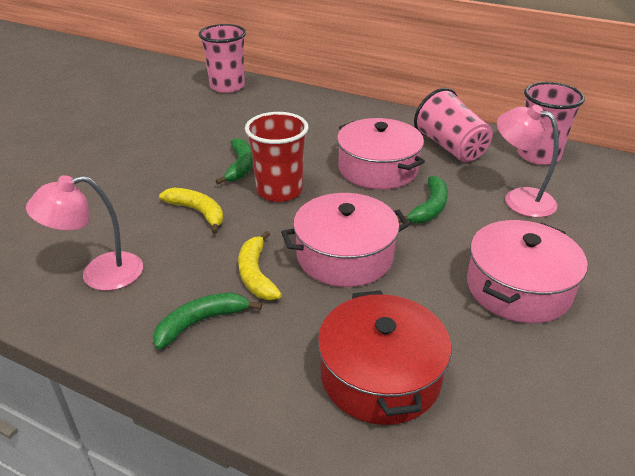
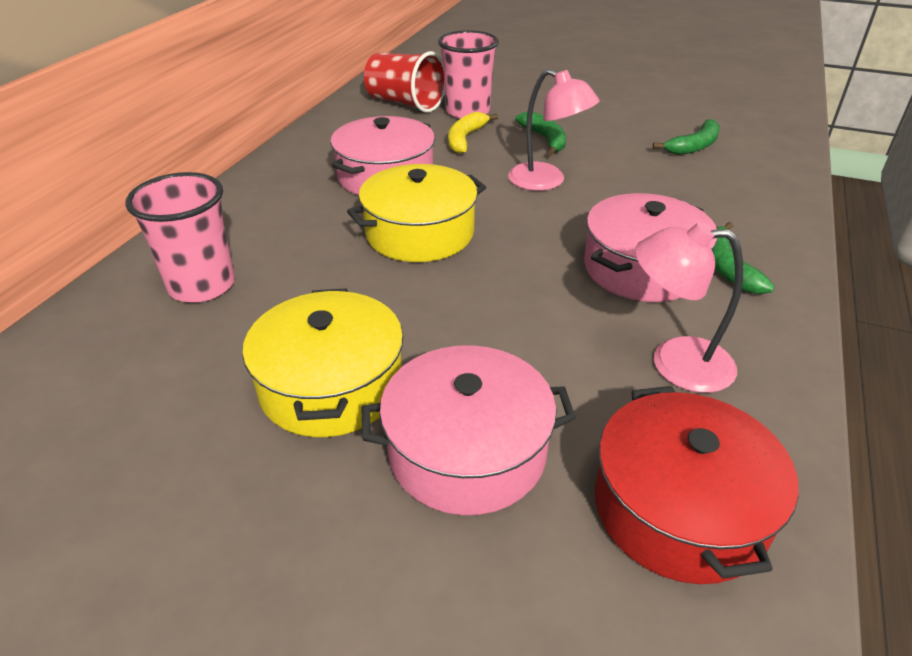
pink cup: 3 -> 2
yellow banana: 2 -> 1
yellow pot: 0 -> 2

